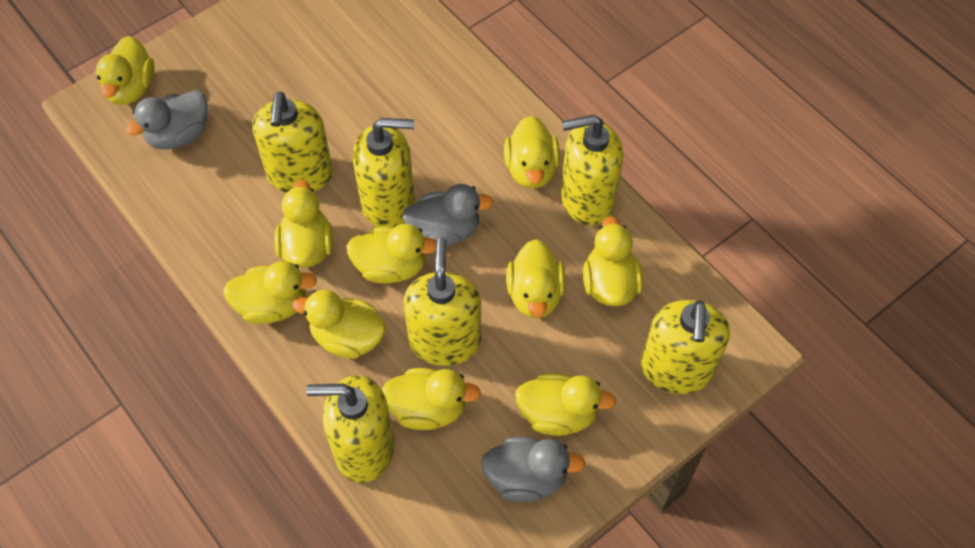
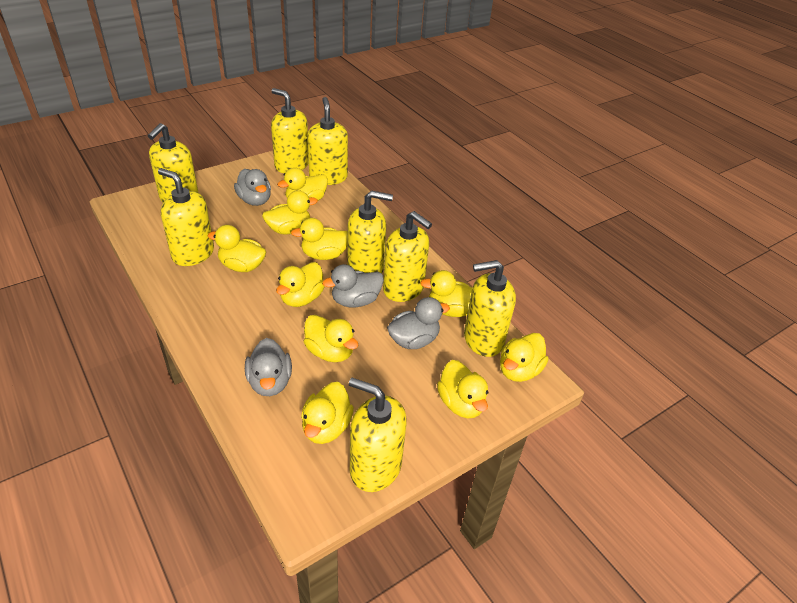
grey duck: 3 -> 4
yellow soap dispenser: 6 -> 8

